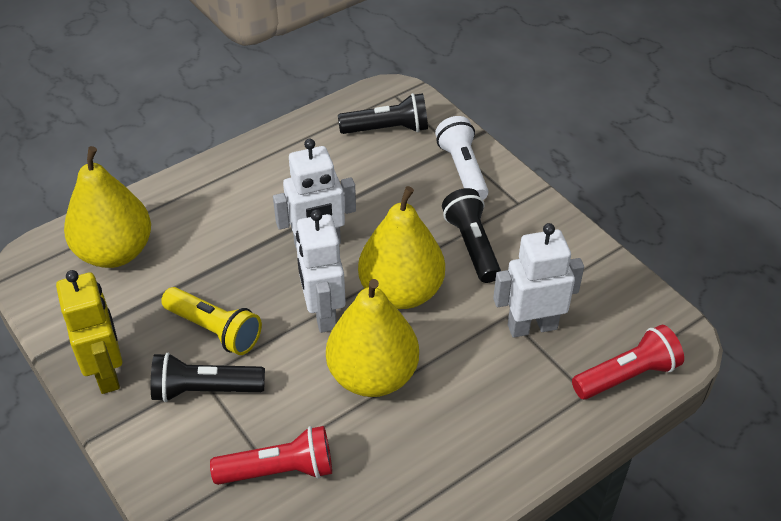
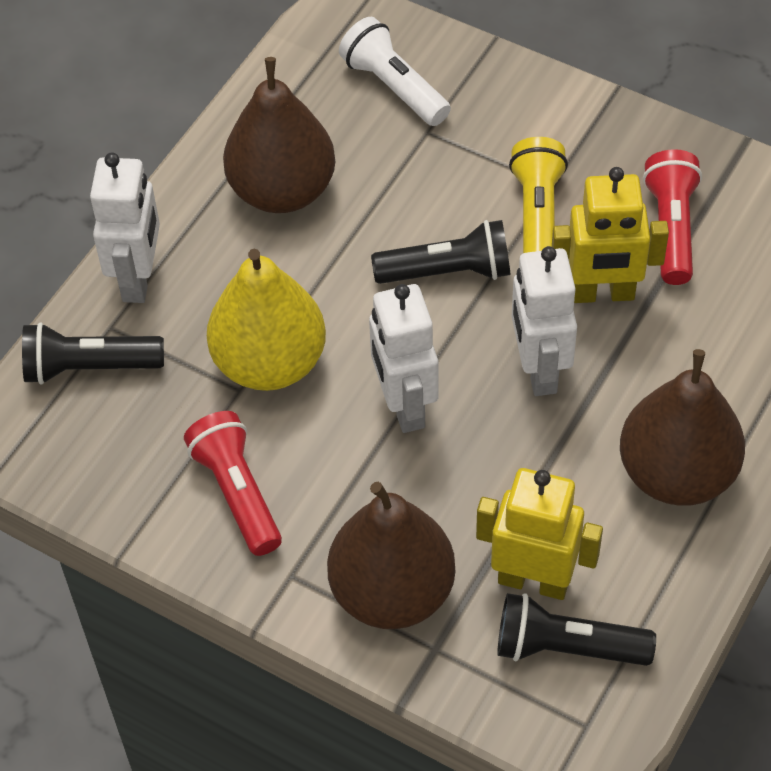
brown pear: 0 -> 3
yellow pear: 3 -> 1
yellow robot: 1 -> 2

